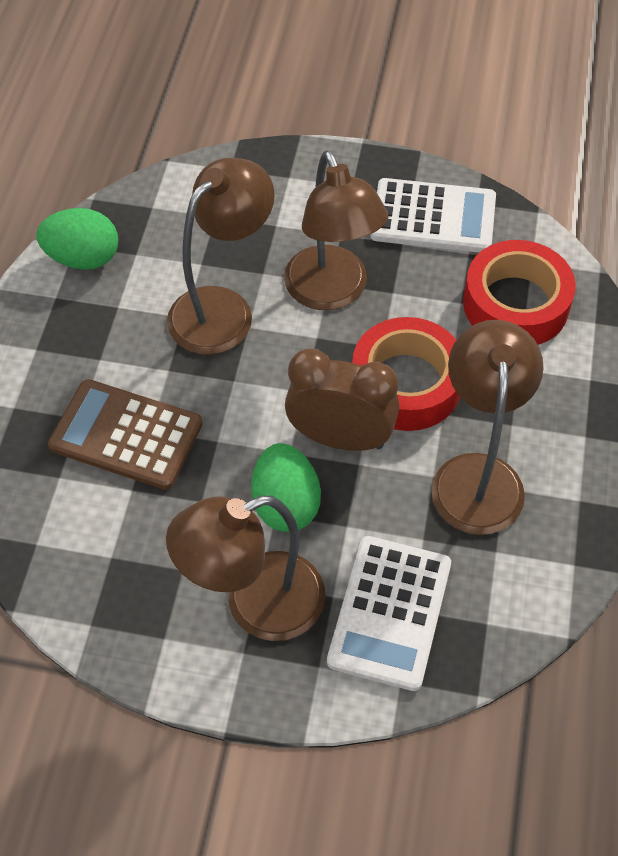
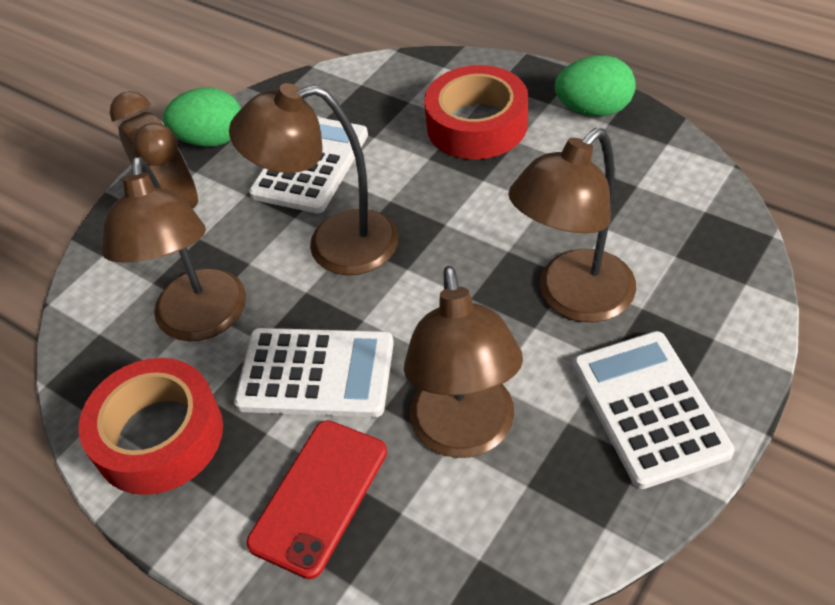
brown calculator: 1 -> 0
red phone: 0 -> 1
white calculator: 2 -> 3

